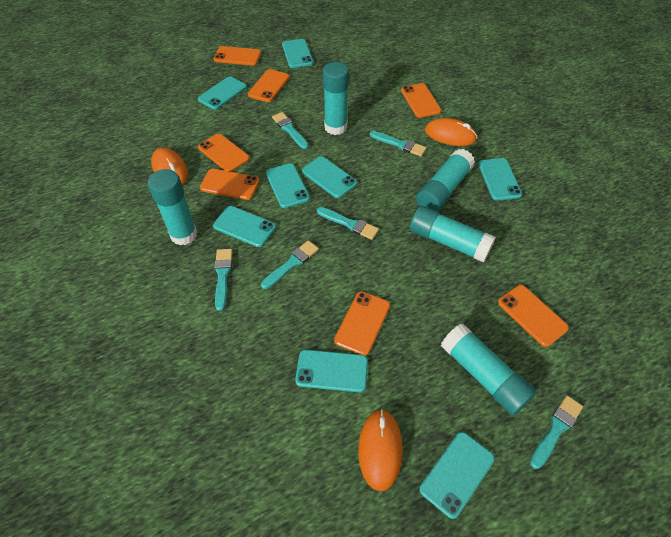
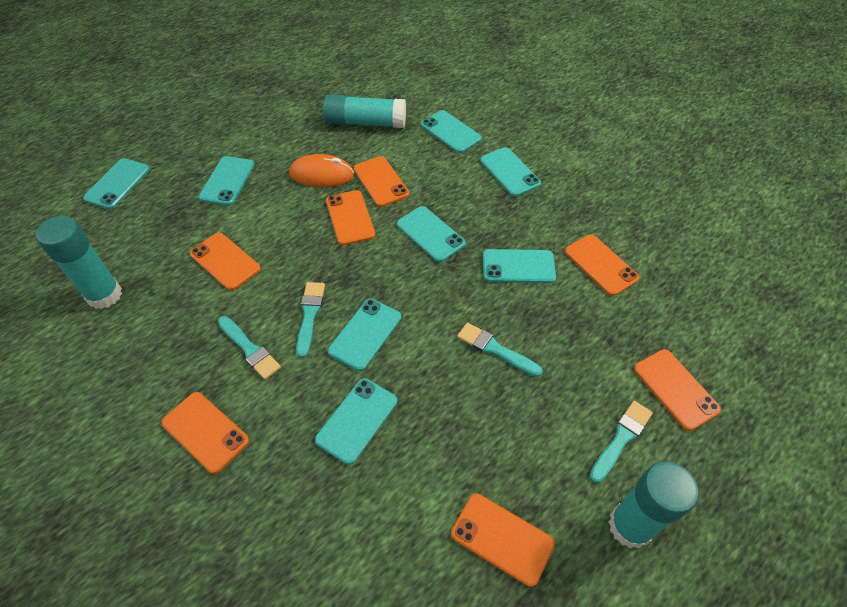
orange mouse: 3 -> 1
turquoise brush: 6 -> 4
turquoise glue stick: 5 -> 3

